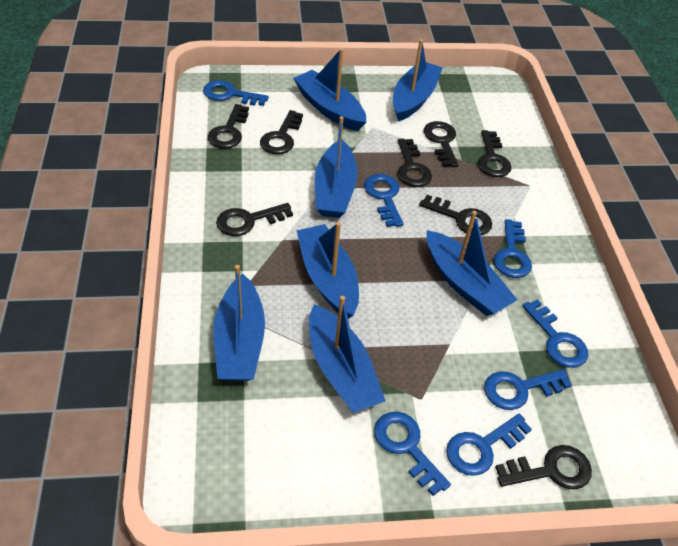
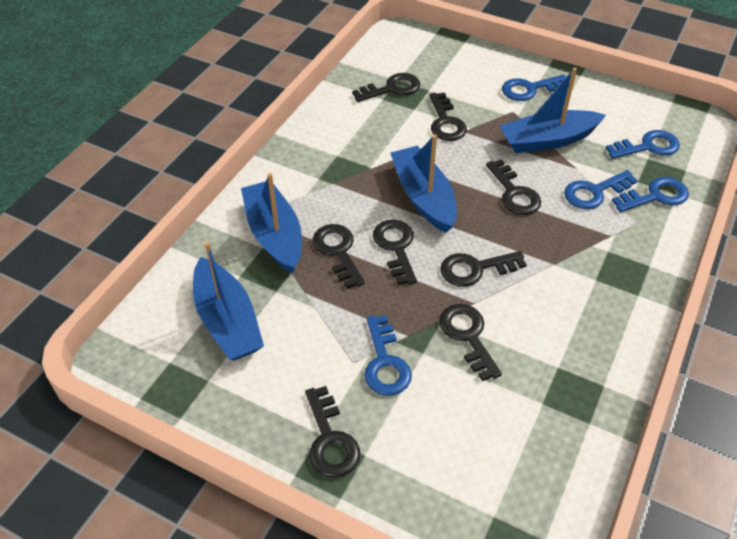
blue boat: 7 -> 4
blue key: 7 -> 5

